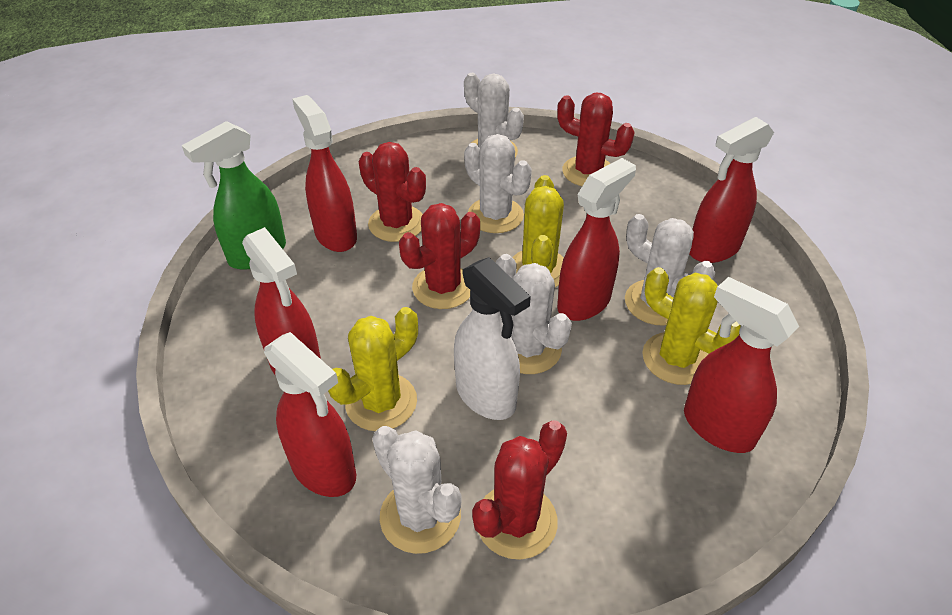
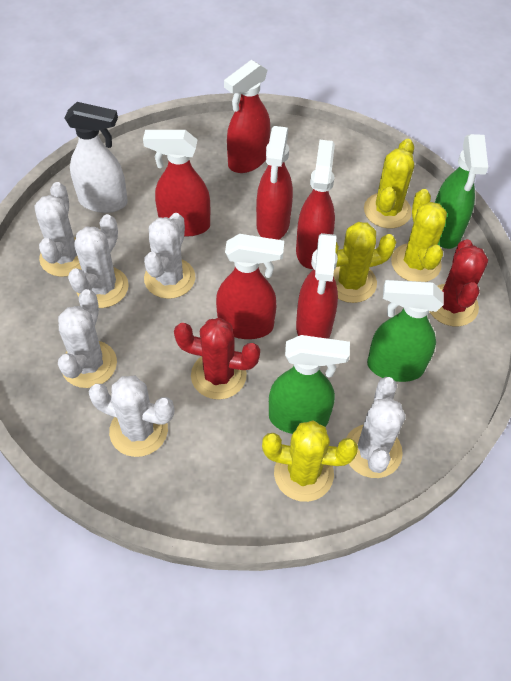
green spray bottle: 1 -> 3
red cactus: 4 -> 2
white cactus: 5 -> 6
yellow cactus: 3 -> 4

